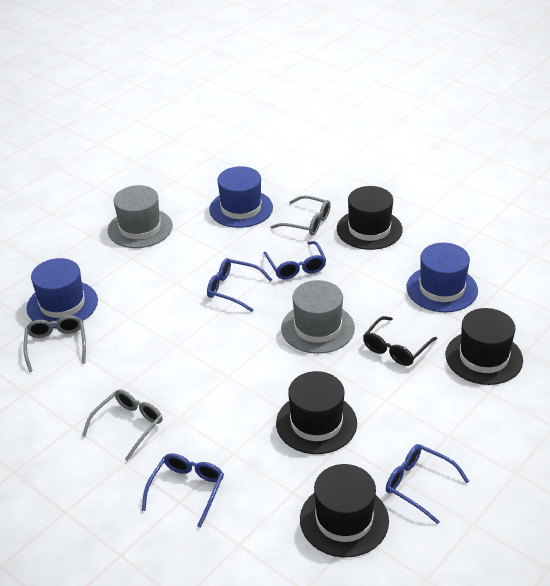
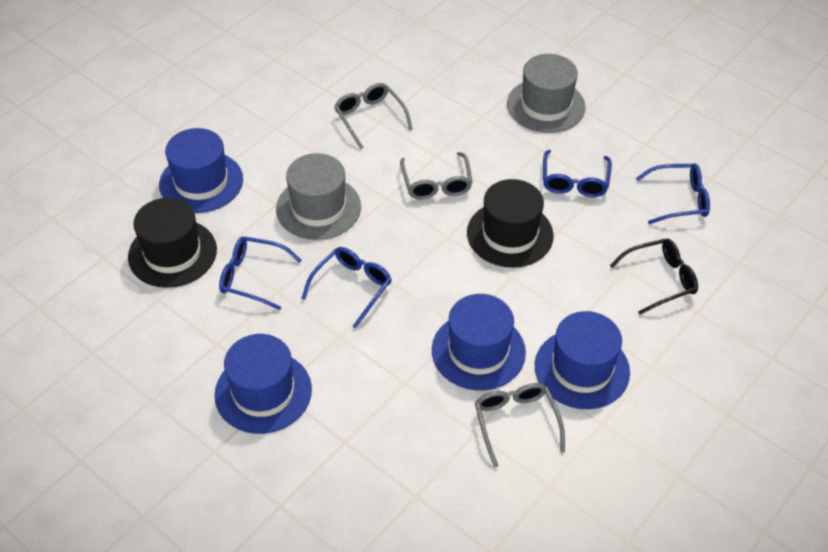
black hat: 4 -> 2
blue hat: 3 -> 4

